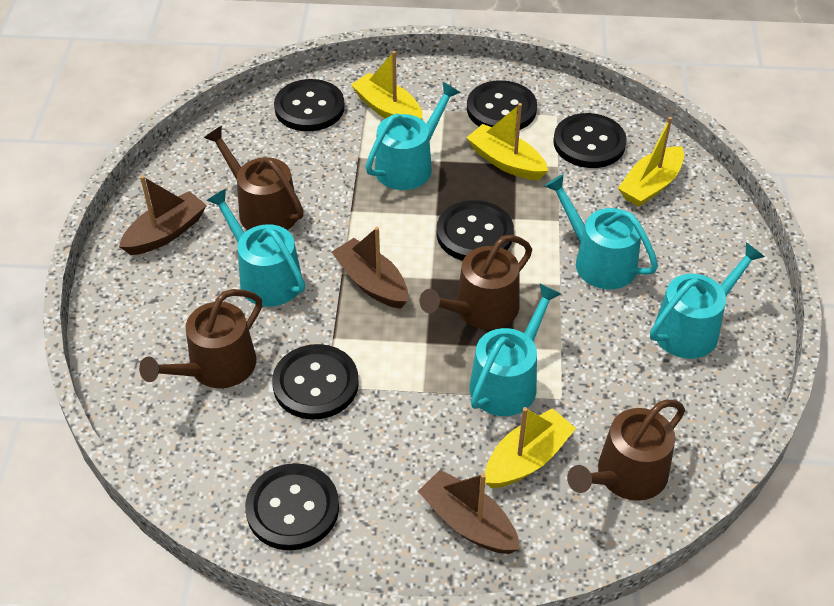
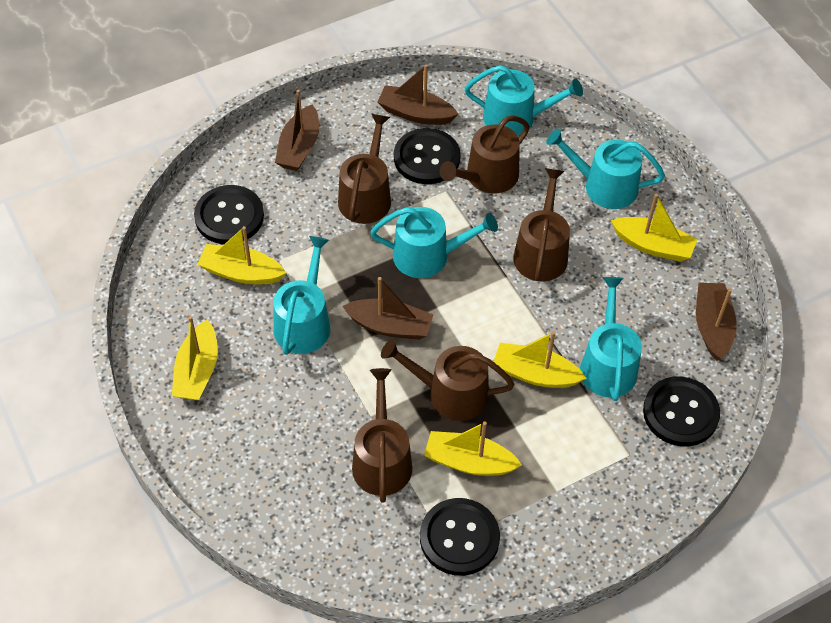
black button: 6 -> 4
brown boat: 3 -> 4
brown watering can: 4 -> 5
yellow boat: 4 -> 5

